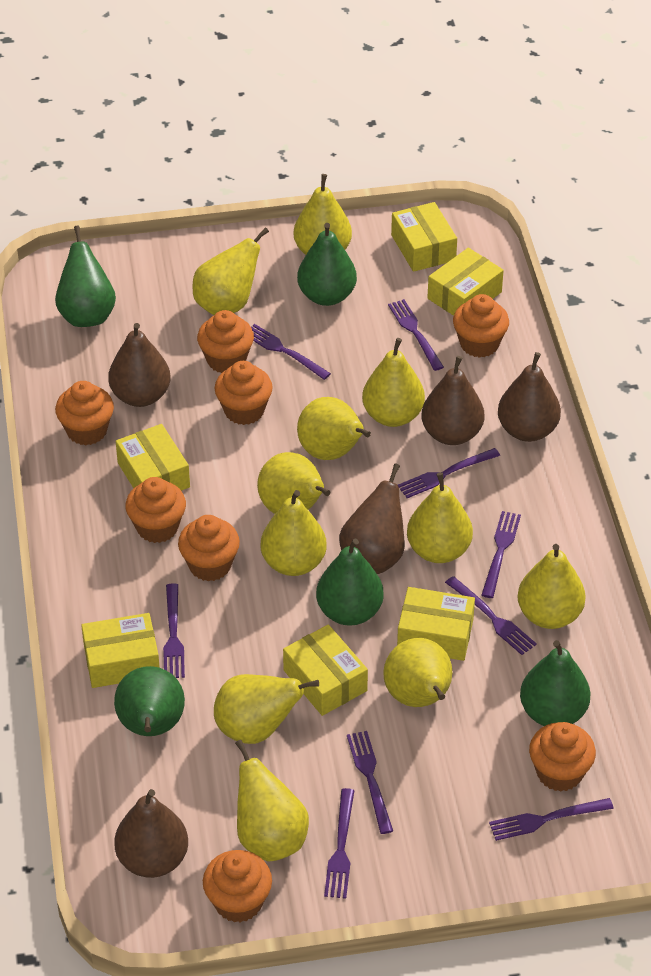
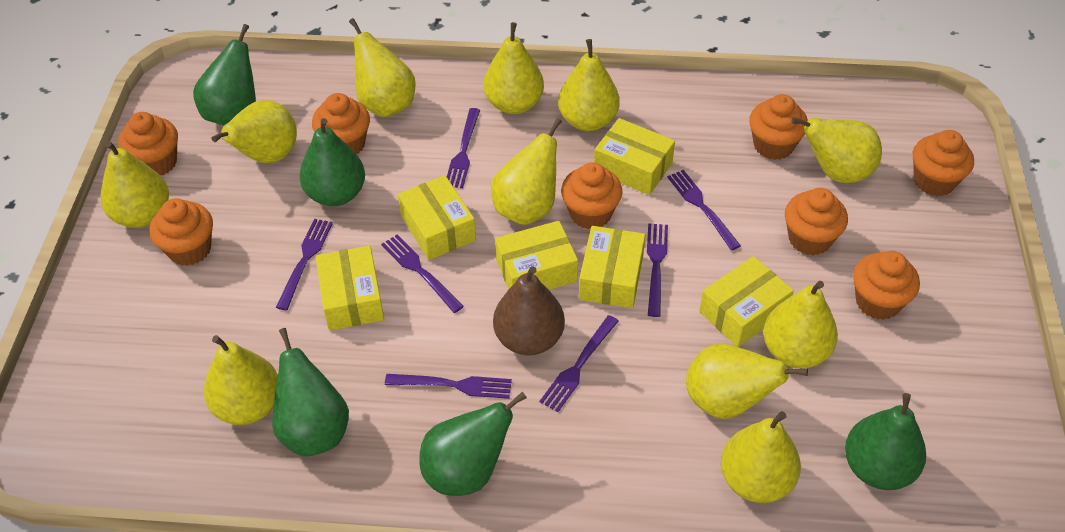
brown pear: 5 -> 1
purple fork: 9 -> 7

